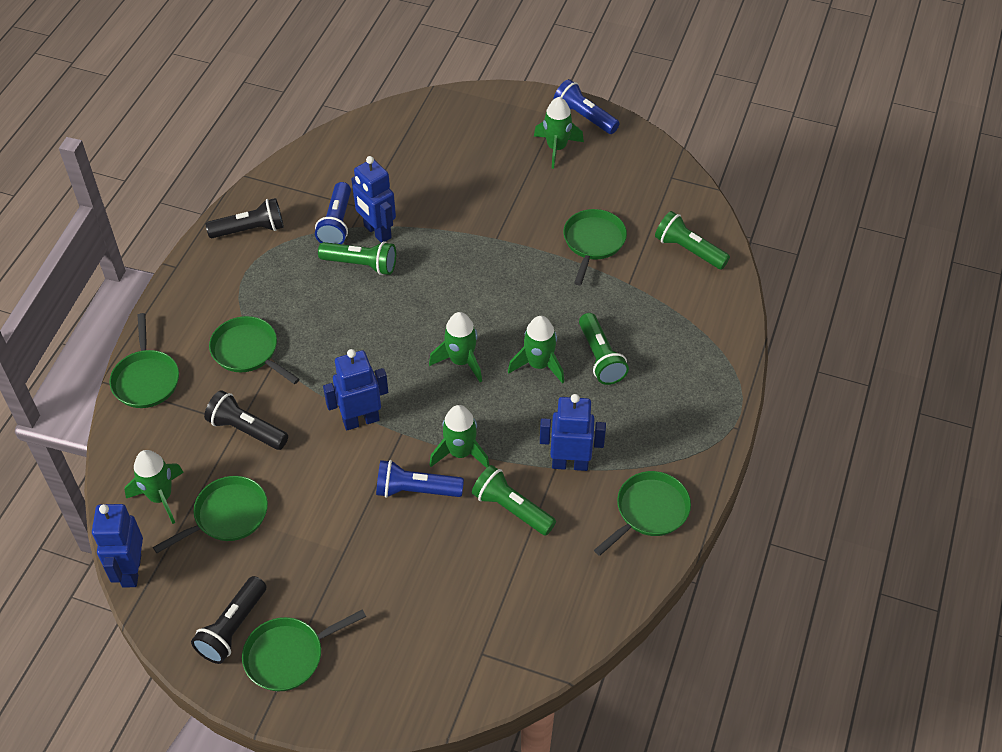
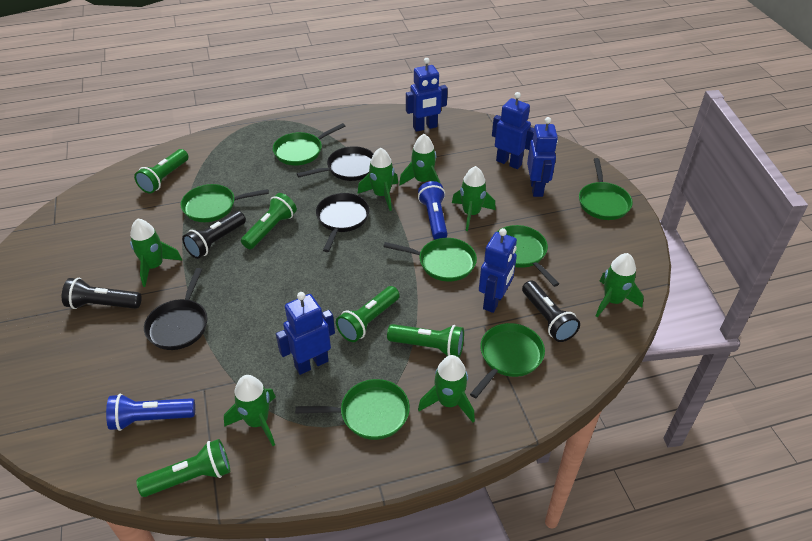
black pan: 0 -> 3
blue flashlight: 3 -> 2
blue robot: 4 -> 5
green flashlight: 4 -> 5
green pan: 6 -> 7
green rocket: 5 -> 7

